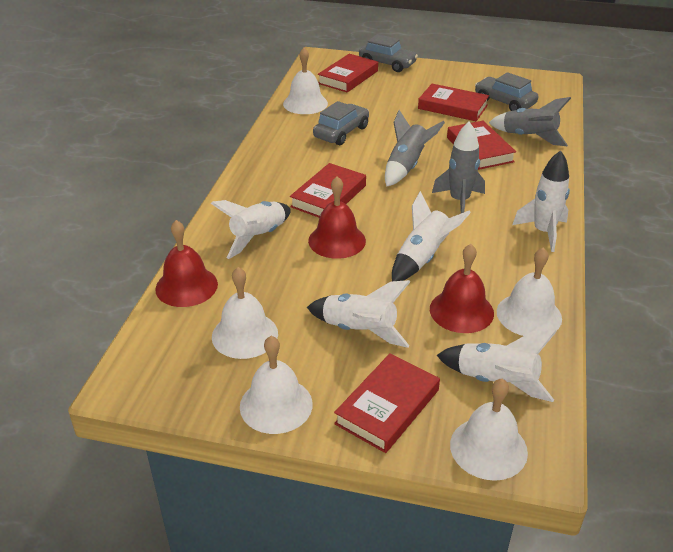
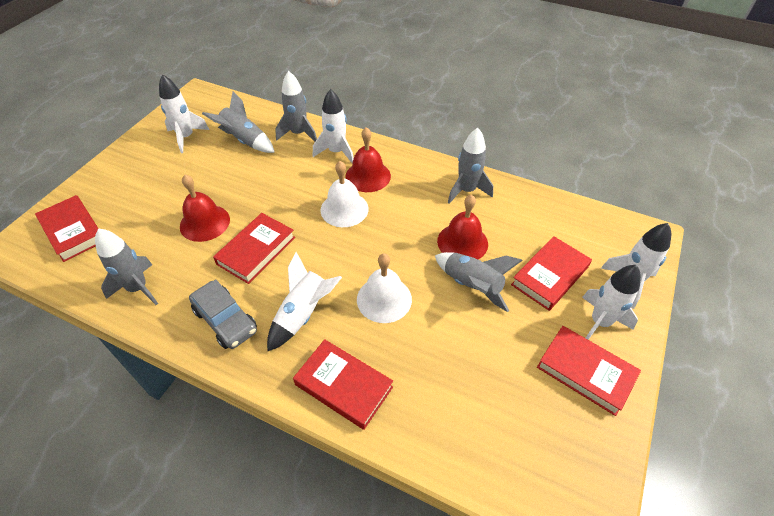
grey car: 3 -> 1
grey rocket: 3 -> 5
white bell: 5 -> 2

